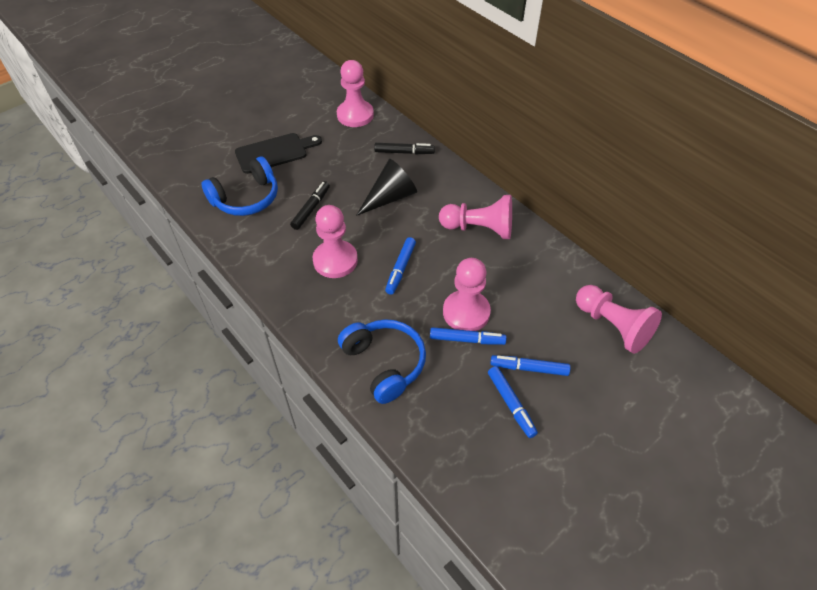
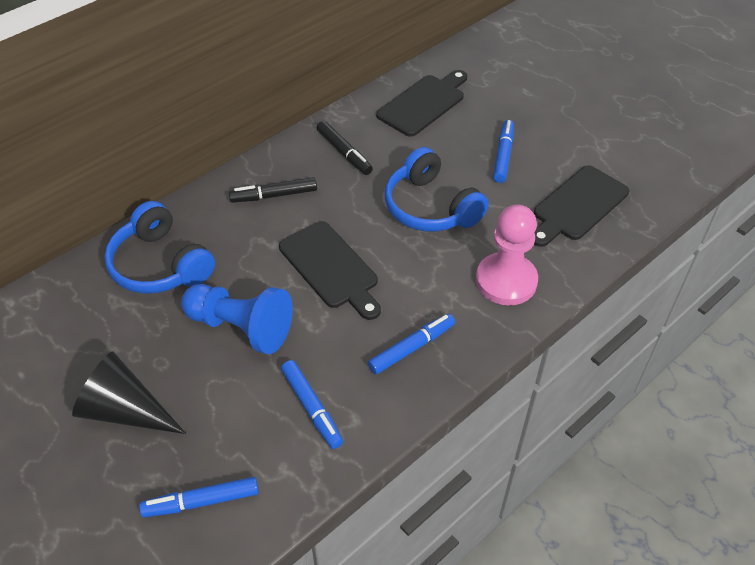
black cutting board: 1 -> 3
blue pawn: 0 -> 1
pink pawn: 5 -> 1

